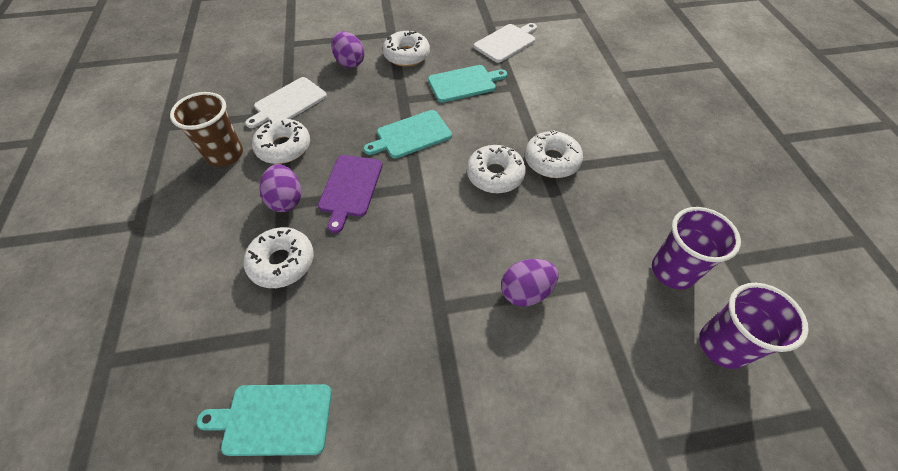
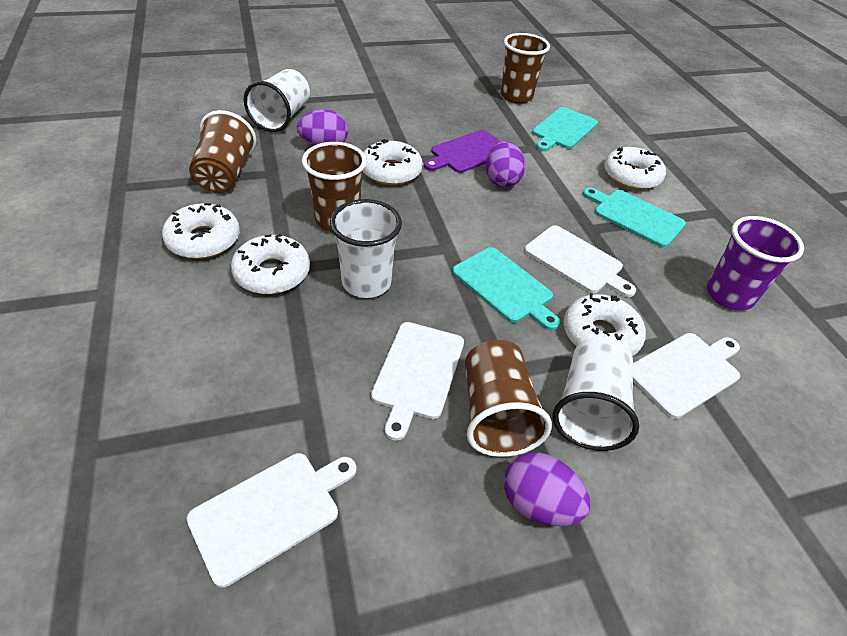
brown cup: 1 -> 4
purple cup: 2 -> 1
white cup: 0 -> 3
white cutting board: 2 -> 4

